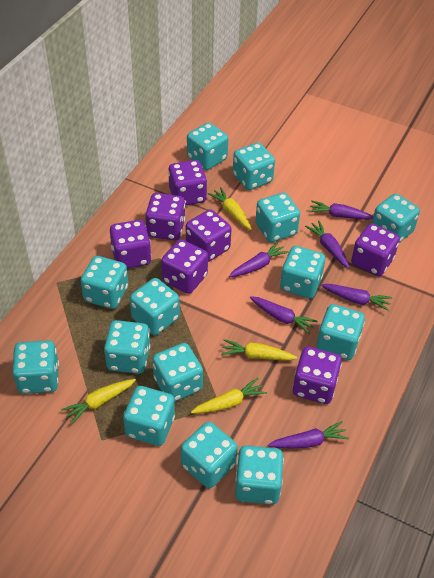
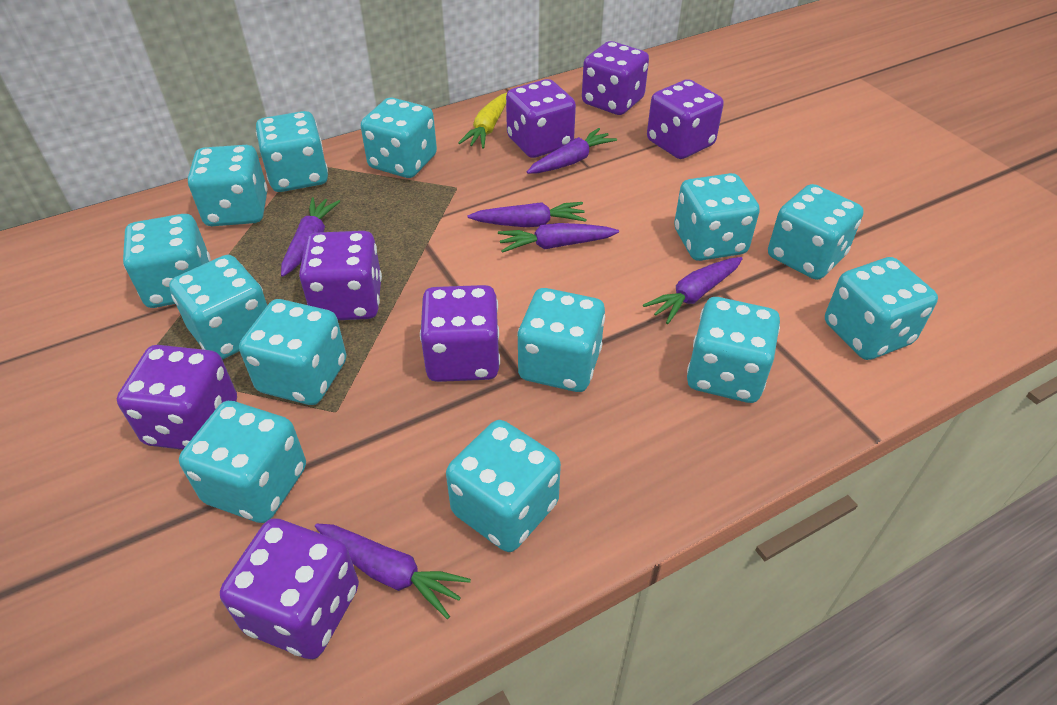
turquoise dice: 14 -> 13
yellow carrot: 4 -> 1

